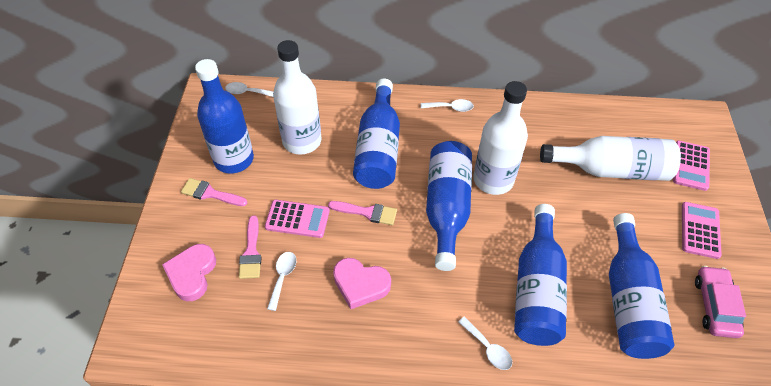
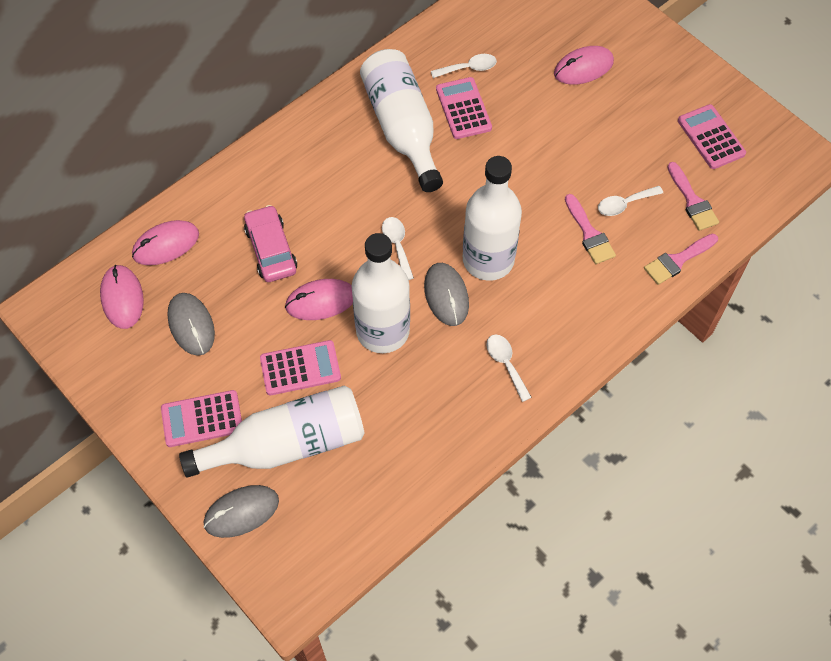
blue bottle: 5 -> 0
grey mouse: 0 -> 3
pink calculator: 3 -> 4
pink heart: 2 -> 0
pink mouse: 0 -> 4
white bottle: 3 -> 4

